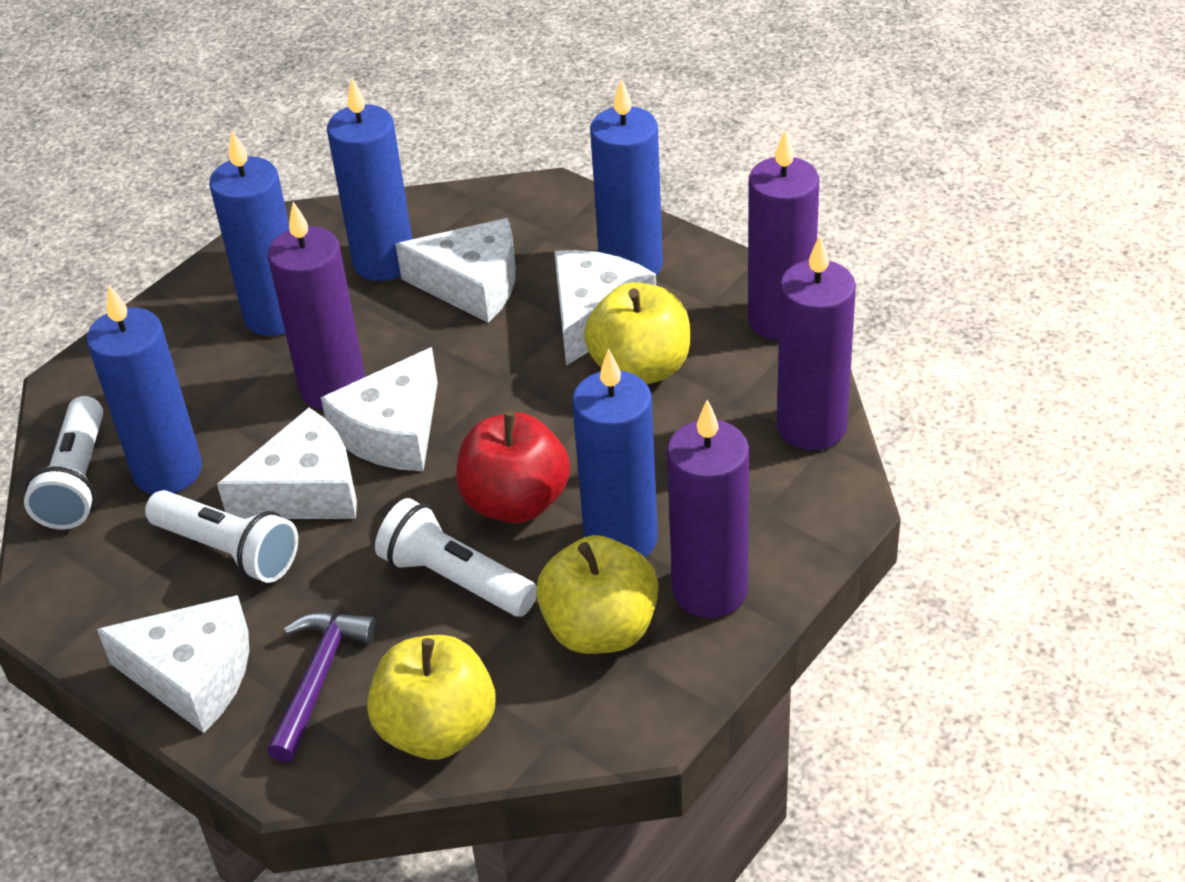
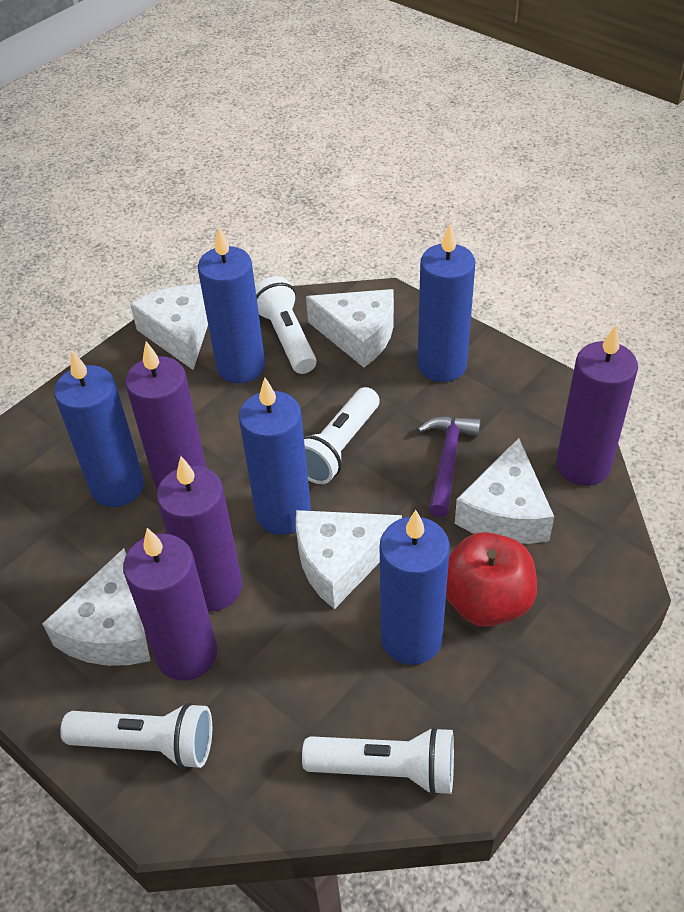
white flashlight: 3 -> 4
yellow apple: 3 -> 0

